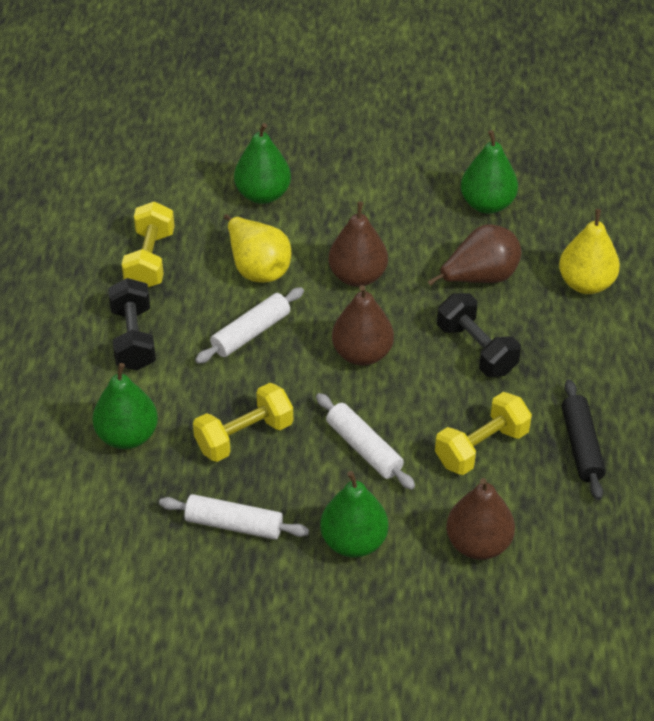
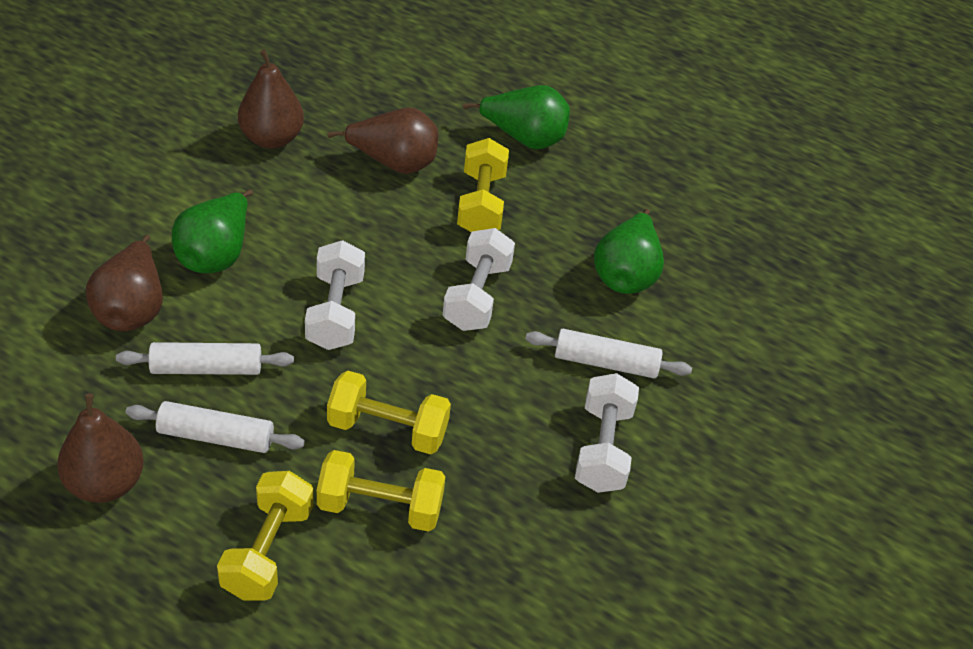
black dumbbell: 2 -> 0
black rolling pin: 1 -> 0
green pear: 4 -> 3
white dumbbell: 0 -> 3
yellow dumbbell: 3 -> 4
yellow pear: 2 -> 0

